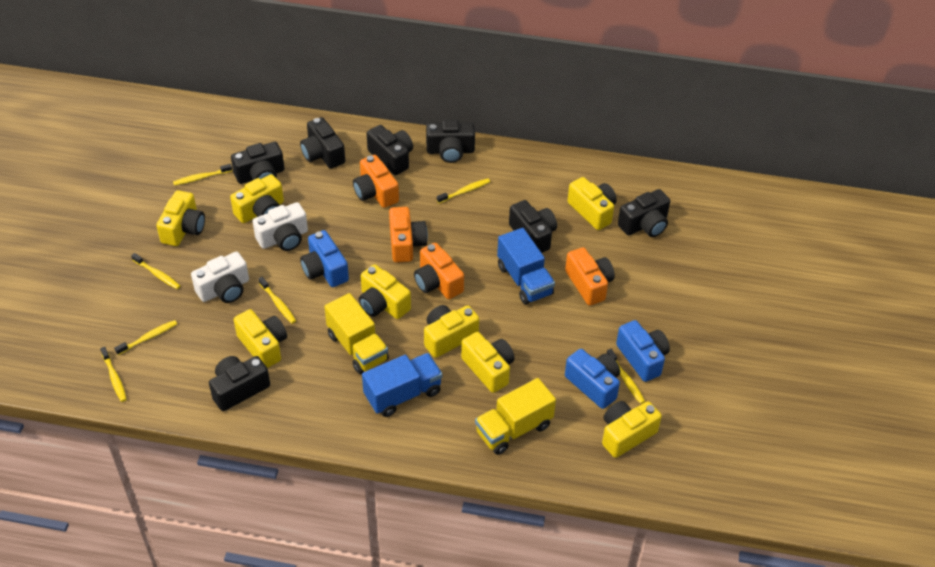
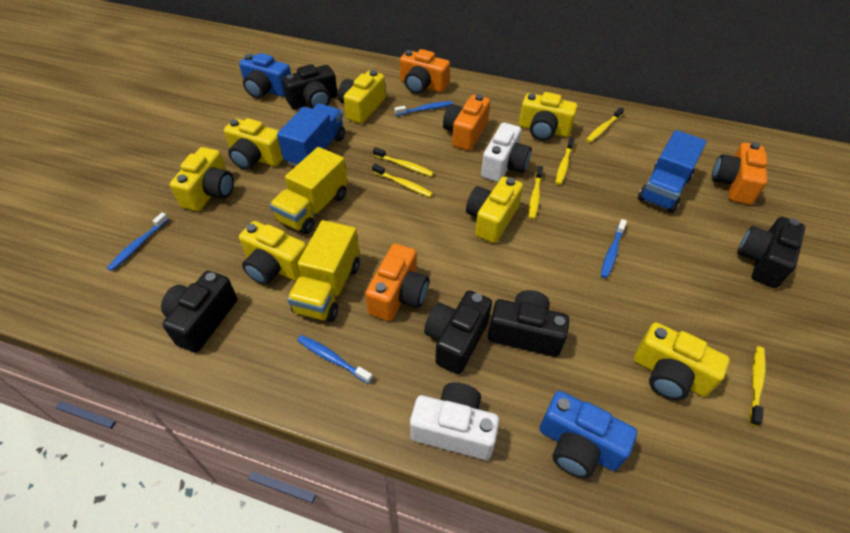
black camera: 7 -> 5
blue camera: 3 -> 2
blue toothbrush: 0 -> 4
yellow camera: 8 -> 7
yellow toothbrush: 7 -> 6

